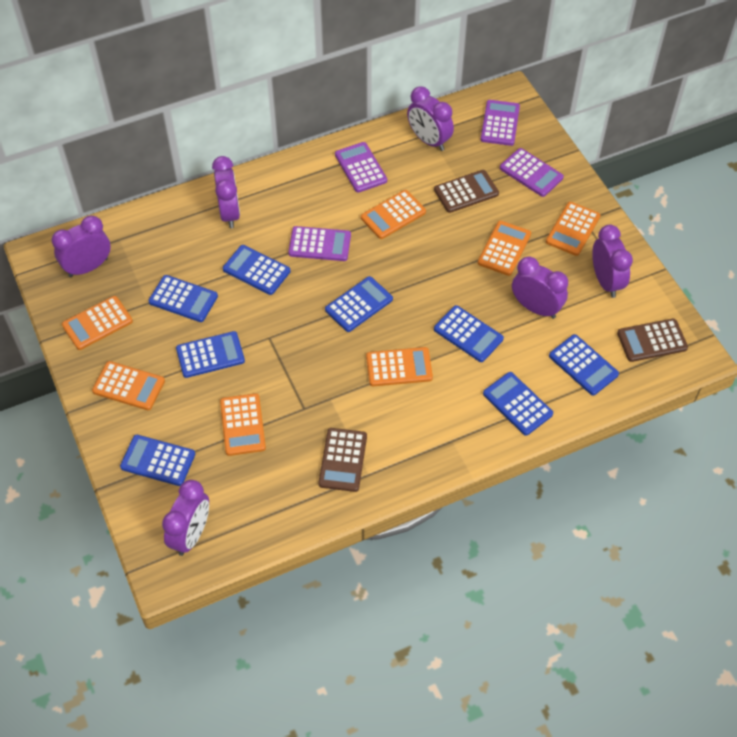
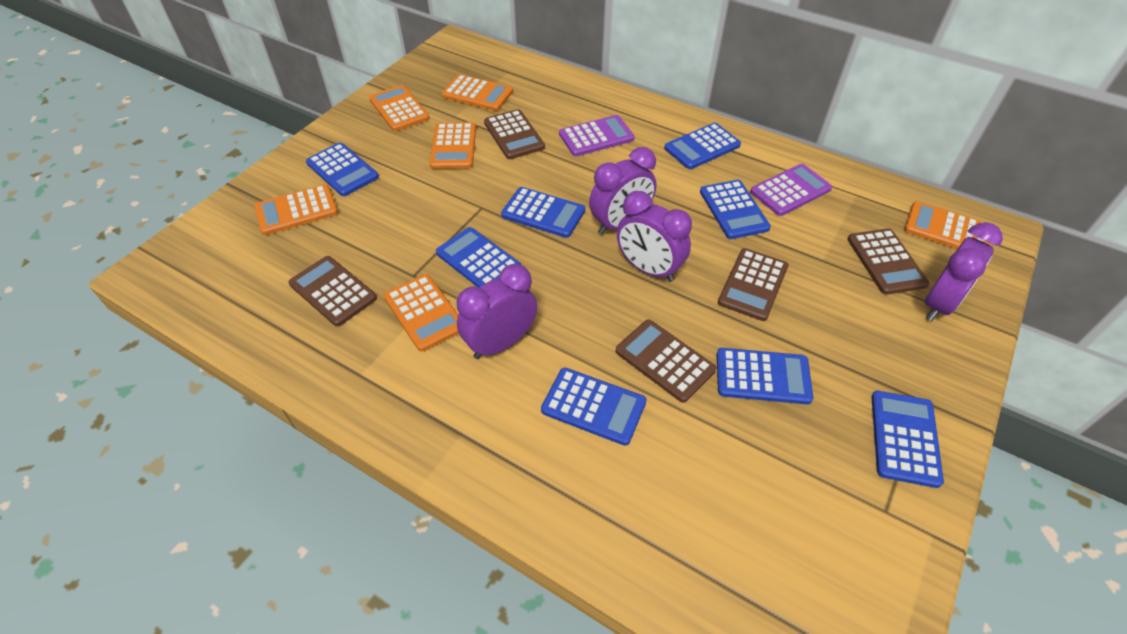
brown calculator: 3 -> 5
orange calculator: 7 -> 6
purple calculator: 4 -> 2
purple clock: 6 -> 4

